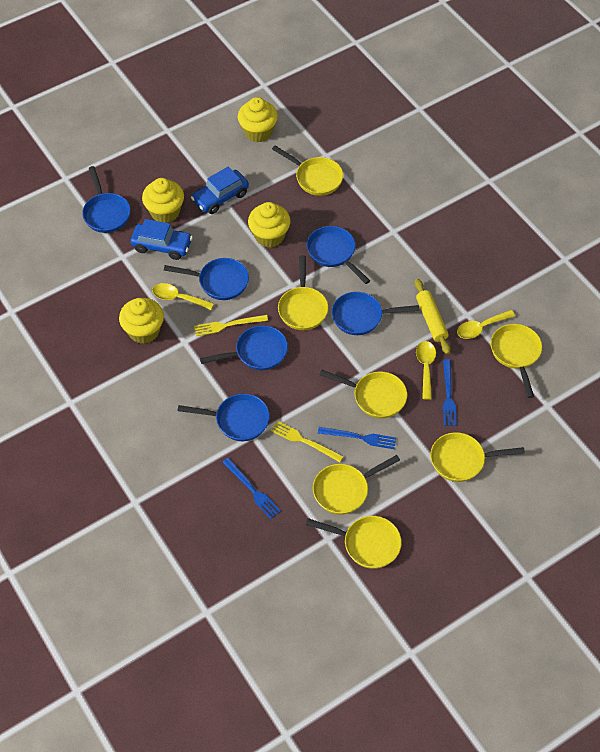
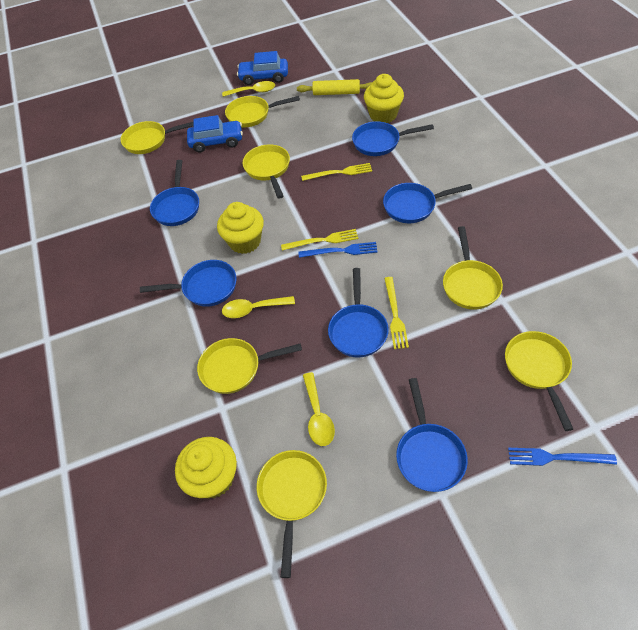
blue fork: 3 -> 2
yellow cupcake: 4 -> 3
yellow fork: 2 -> 3

